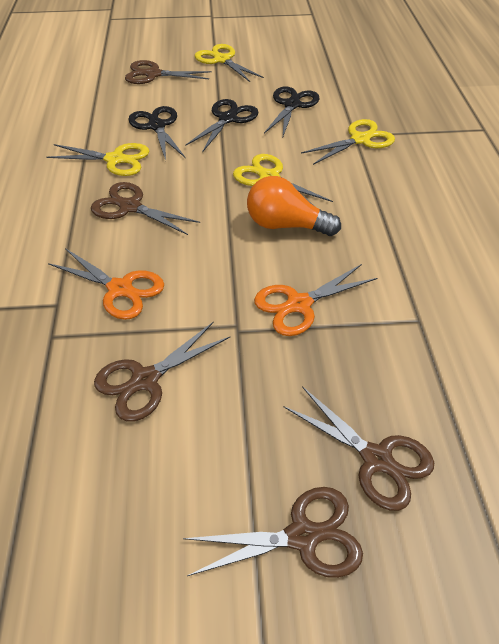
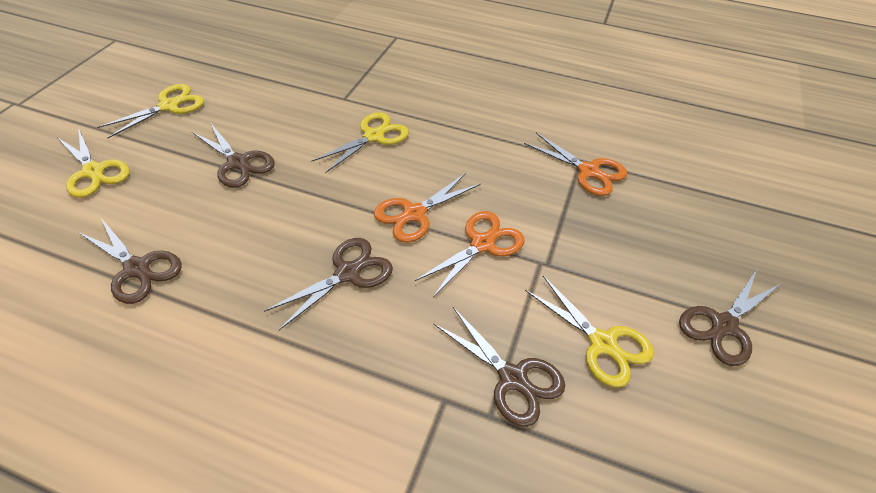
black scissors: 3 -> 0
orange light bulb: 1 -> 0
orange scissors: 2 -> 3

